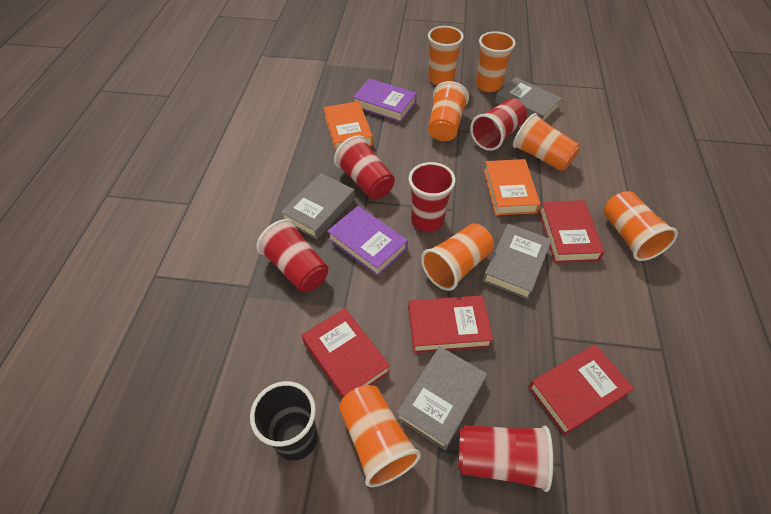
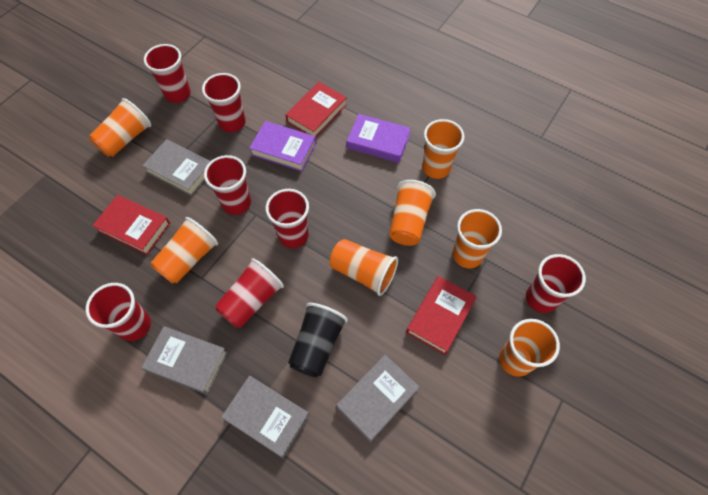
orange book: 2 -> 0
red book: 4 -> 3
red cup: 5 -> 7

